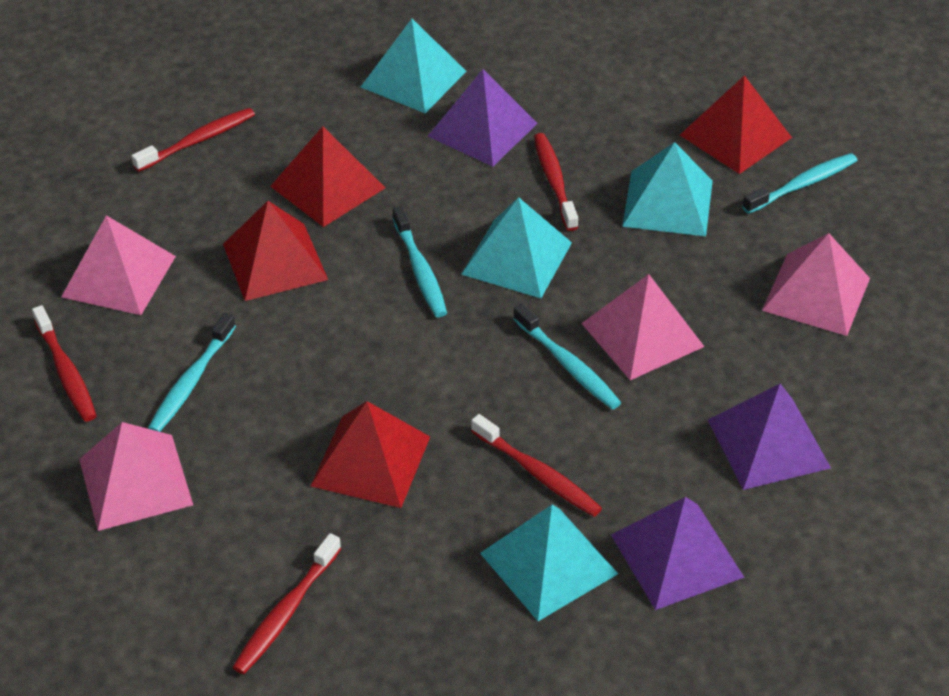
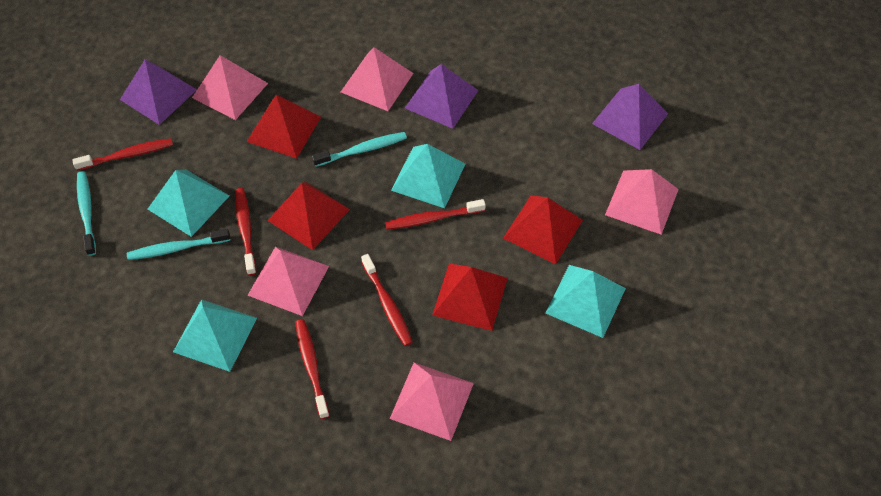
pink pyramid: 4 -> 5
turquoise toothbrush: 4 -> 3

